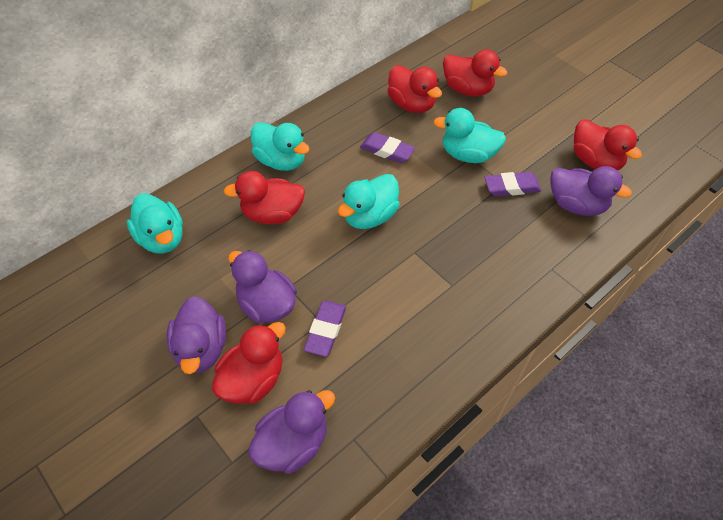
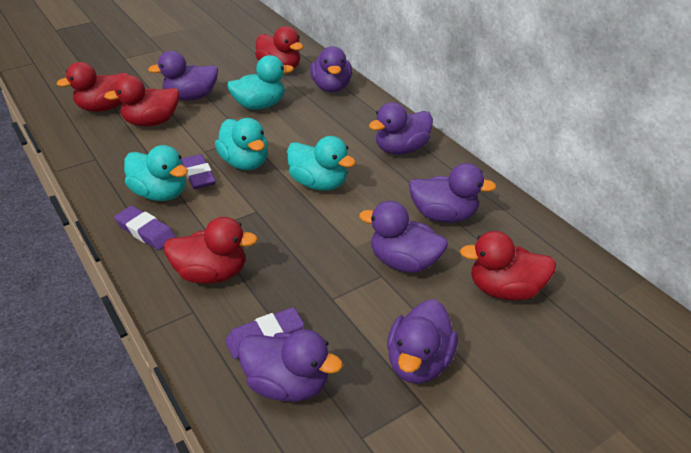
purple duck: 4 -> 7

